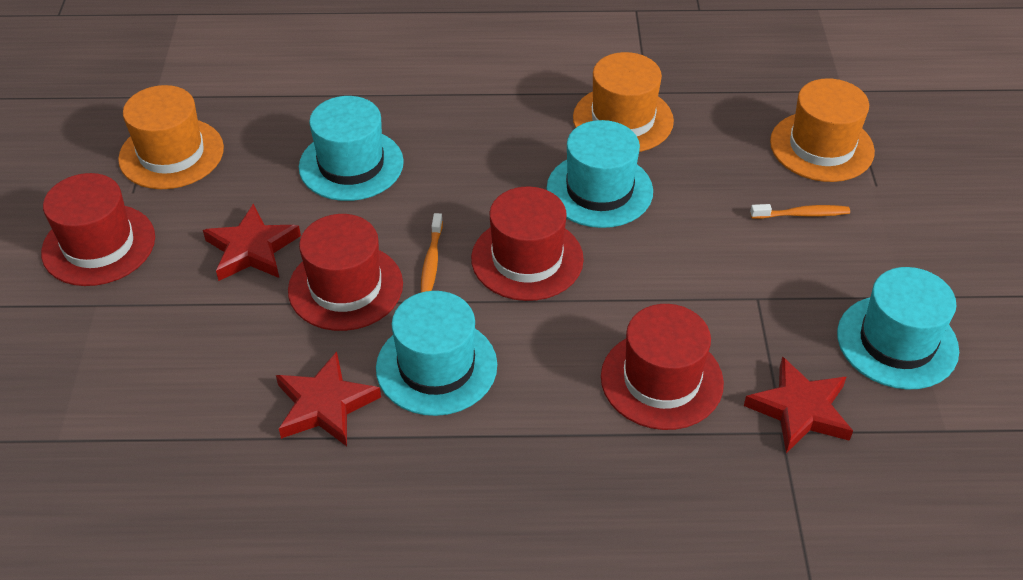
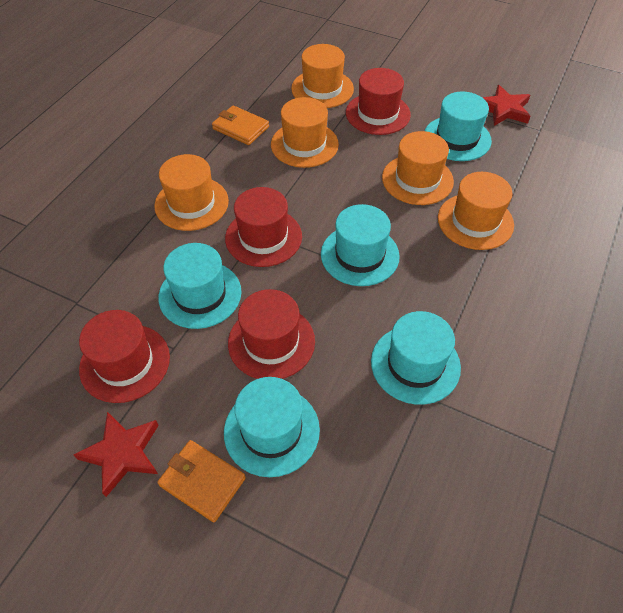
orange hat: 3 -> 5
orange toothbrush: 2 -> 0
orange wallet: 0 -> 2
red star: 3 -> 2
turquoise hat: 4 -> 5

